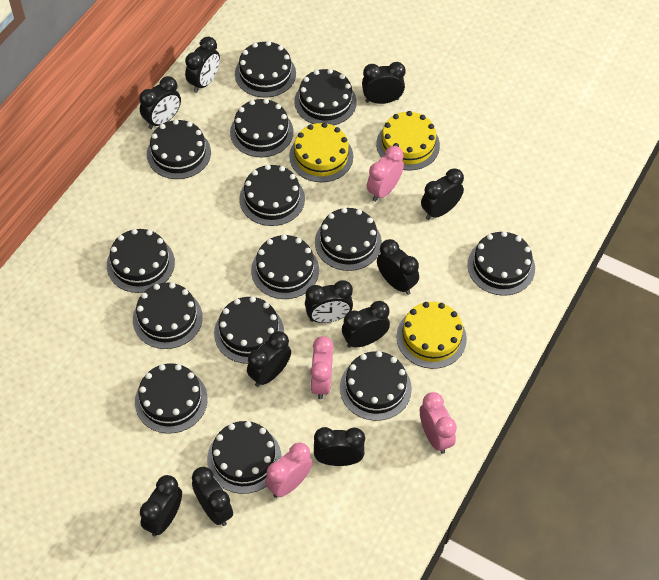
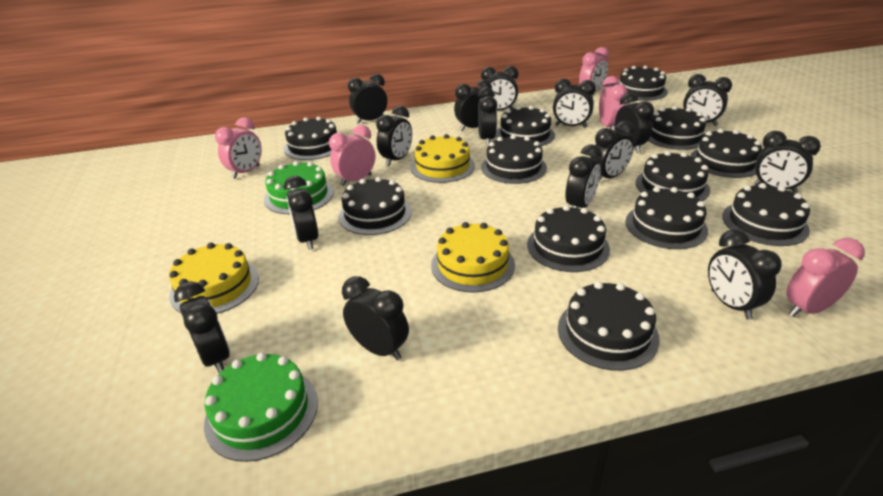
black cake: 14 -> 12
black clock: 11 -> 15
green cake: 0 -> 2
pink clock: 4 -> 5

